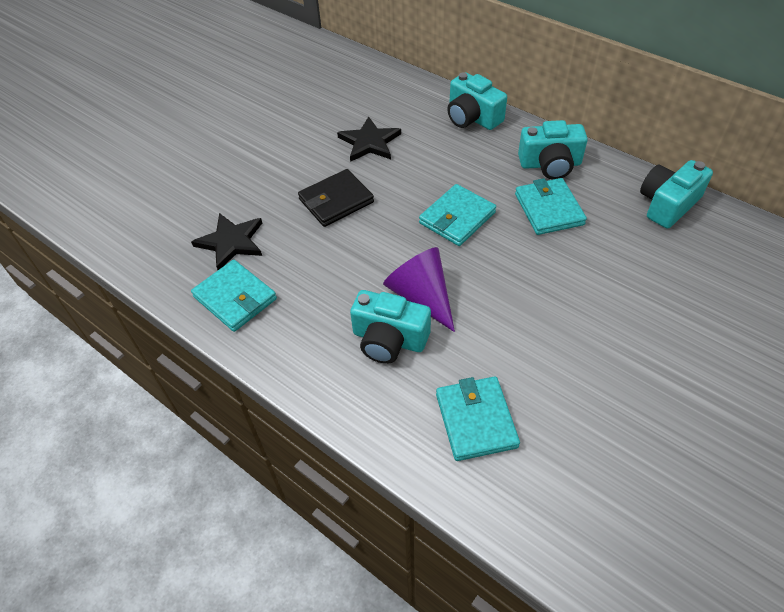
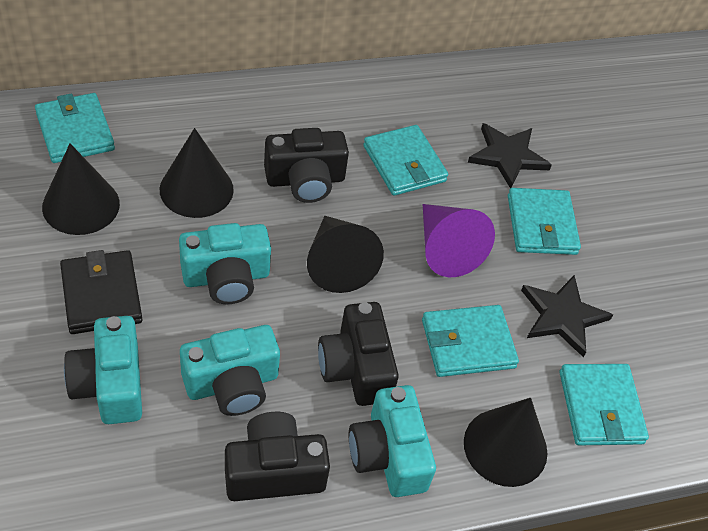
black camera: 0 -> 3
black cone: 0 -> 4
turquoise wallet: 4 -> 5

